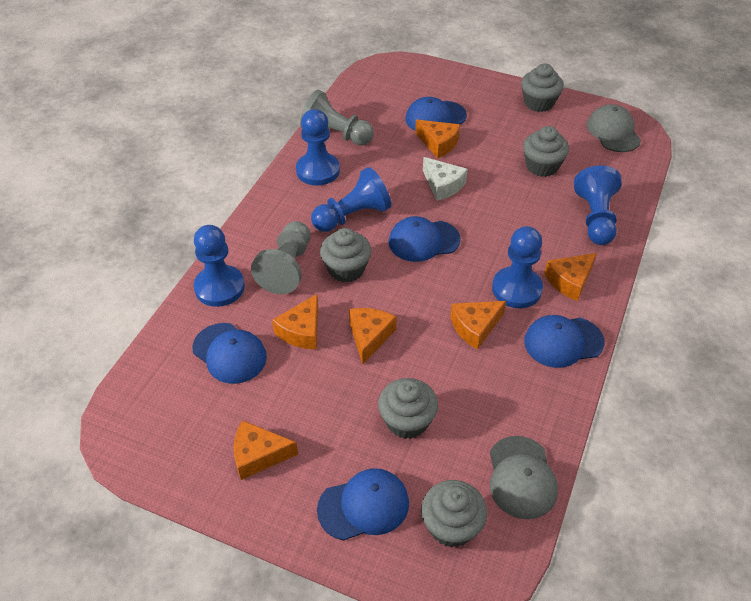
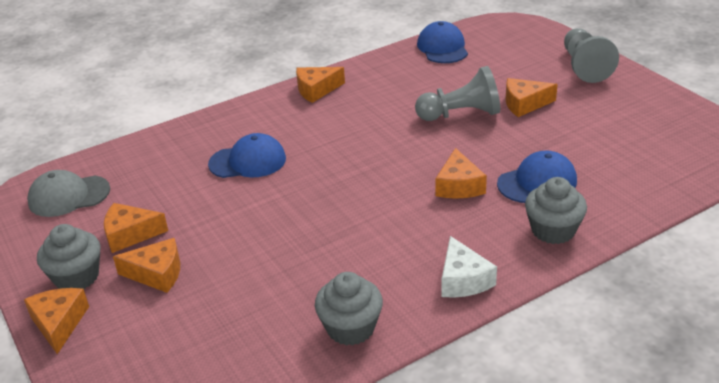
blue cap: 5 -> 3
blue pawn: 5 -> 0
grey cap: 2 -> 1
grey cupcake: 5 -> 3

